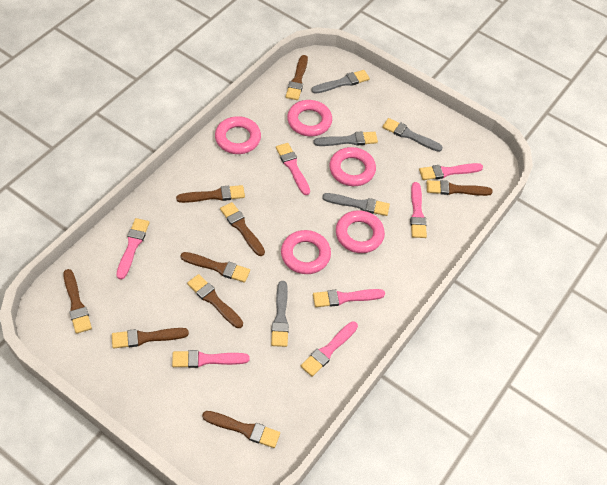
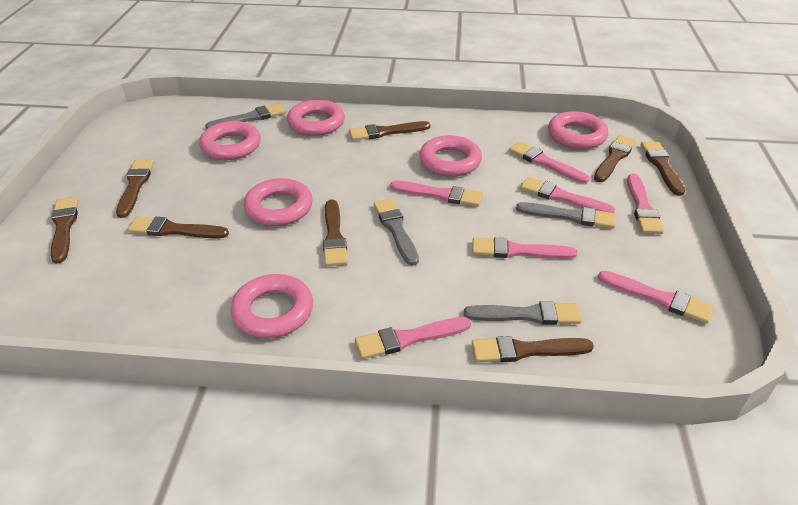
brown brush: 9 -> 8
grey brush: 5 -> 4
pink ring: 5 -> 6

